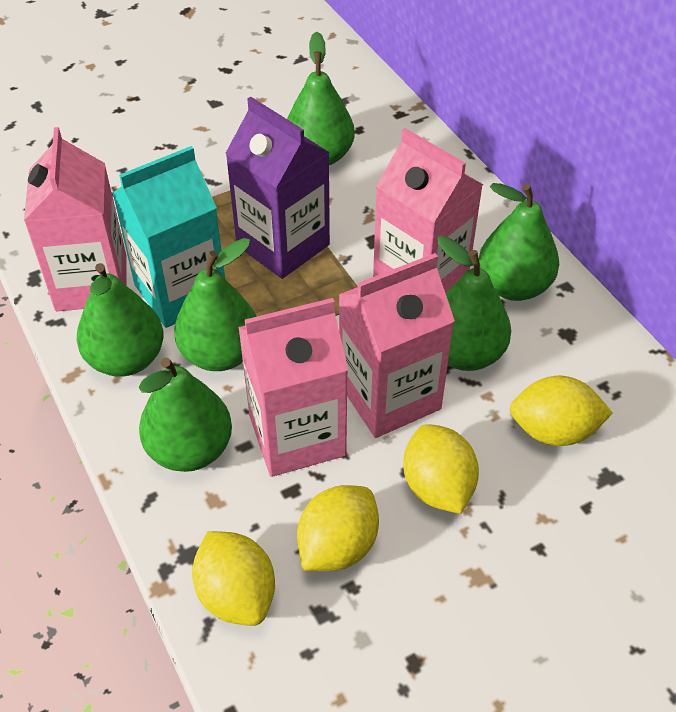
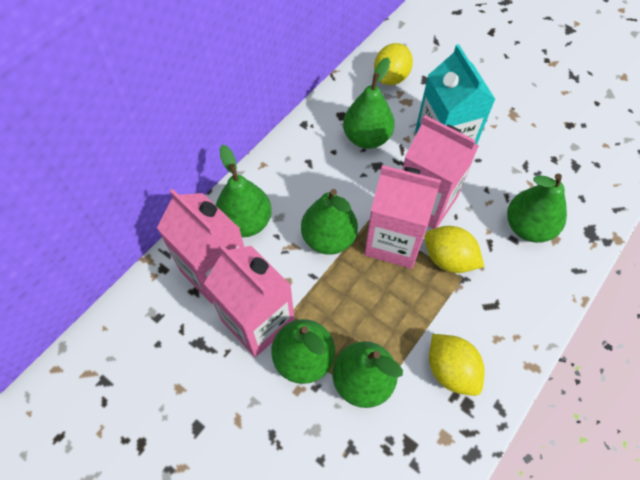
purple carton: 1 -> 0
yellow lemon: 4 -> 3

